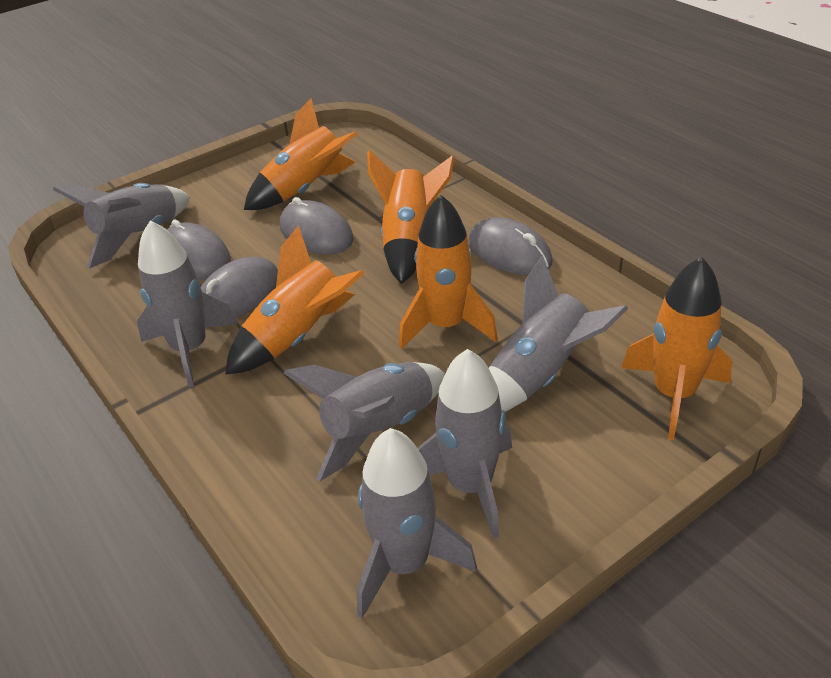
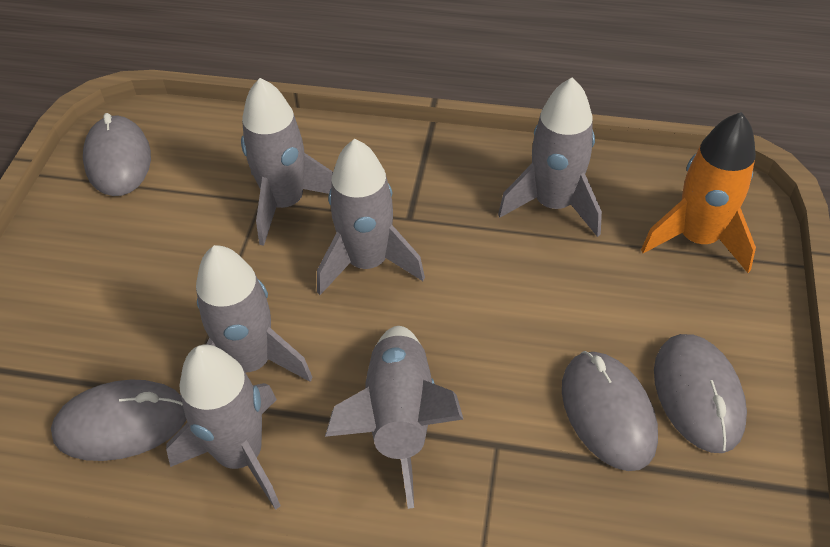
orange rocket: 5 -> 1

